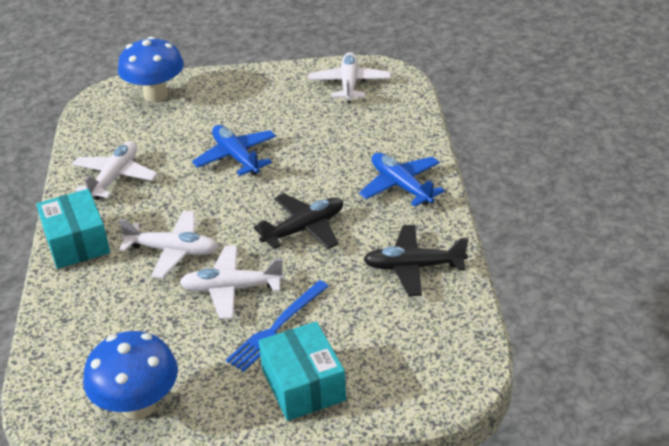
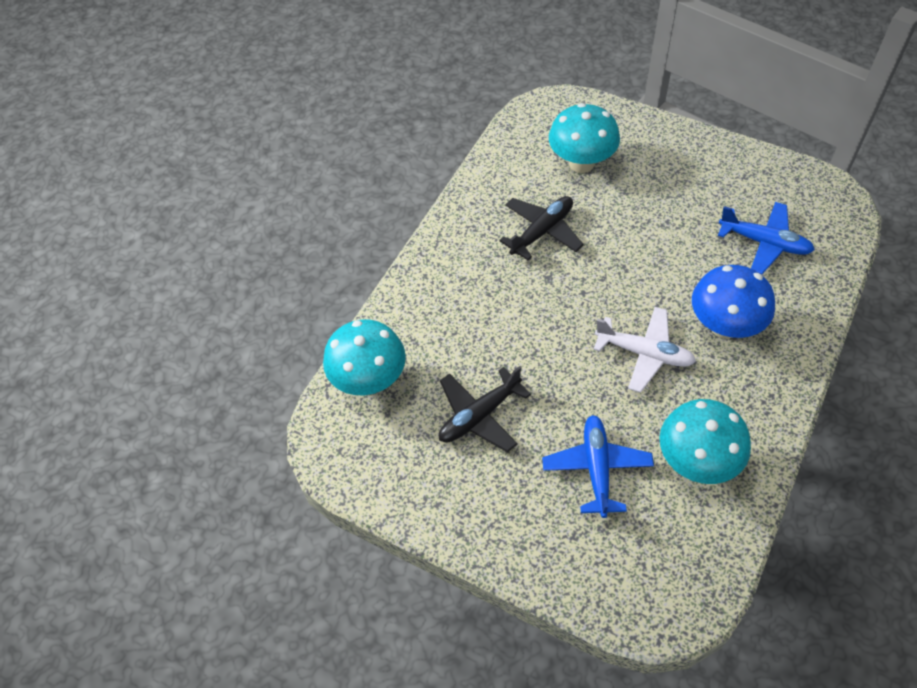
blue fork: 1 -> 0
blue mushroom: 2 -> 1
turquoise box: 2 -> 0
turquoise mushroom: 0 -> 3
white plane: 4 -> 1

